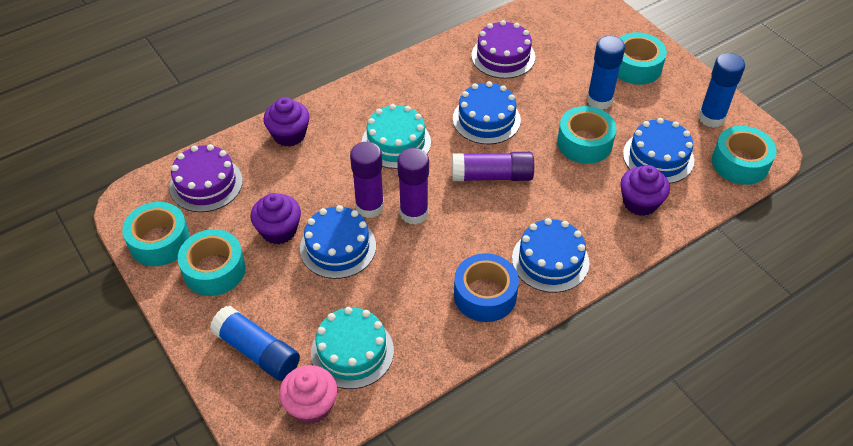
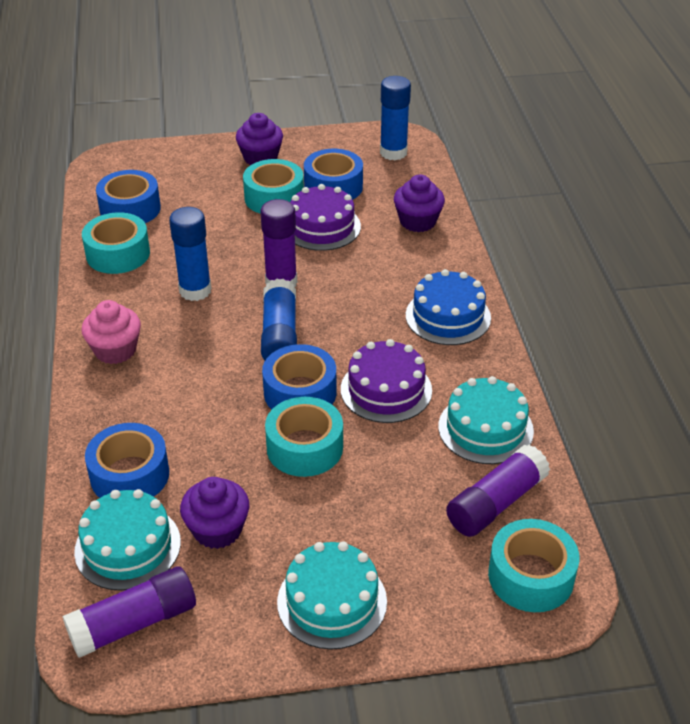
blue cake: 4 -> 1
blue tape: 1 -> 4
turquoise cake: 2 -> 3
turquoise tape: 5 -> 4

